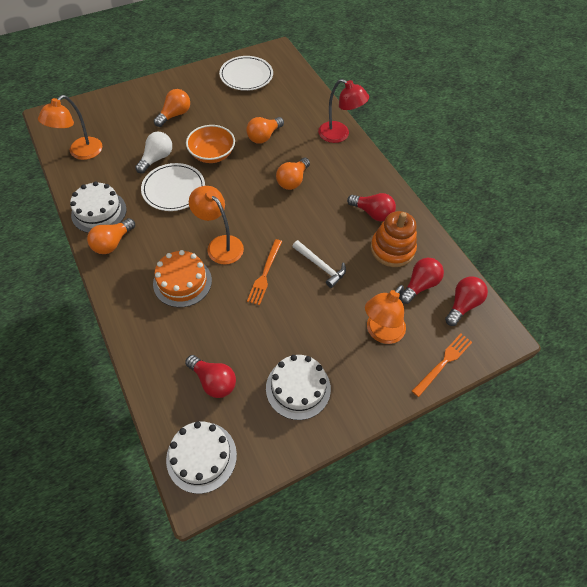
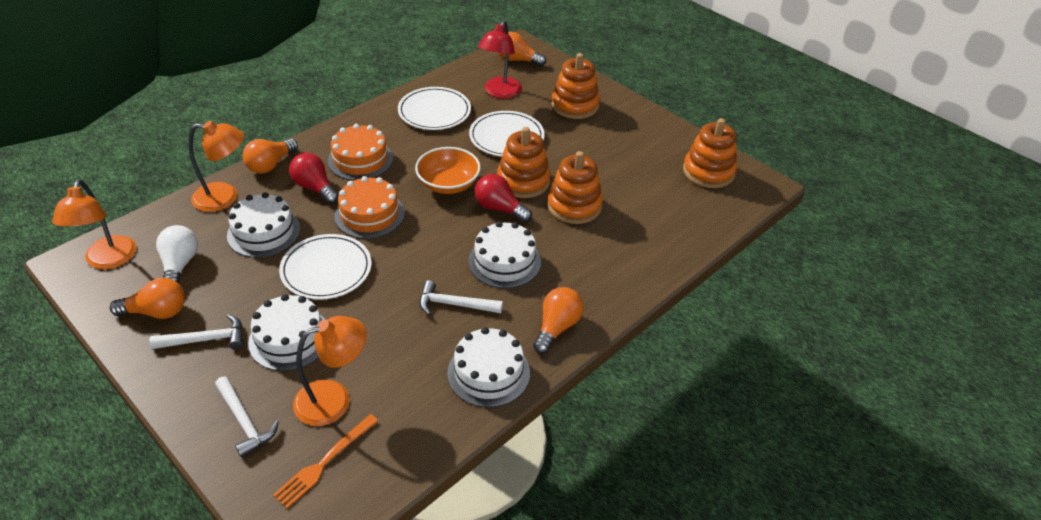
orange cake: 1 -> 2
orange fork: 2 -> 1
orange stacking toy: 1 -> 4
red light bulb: 4 -> 2
white cake: 3 -> 4
white hammer: 1 -> 3
white plate: 2 -> 3

